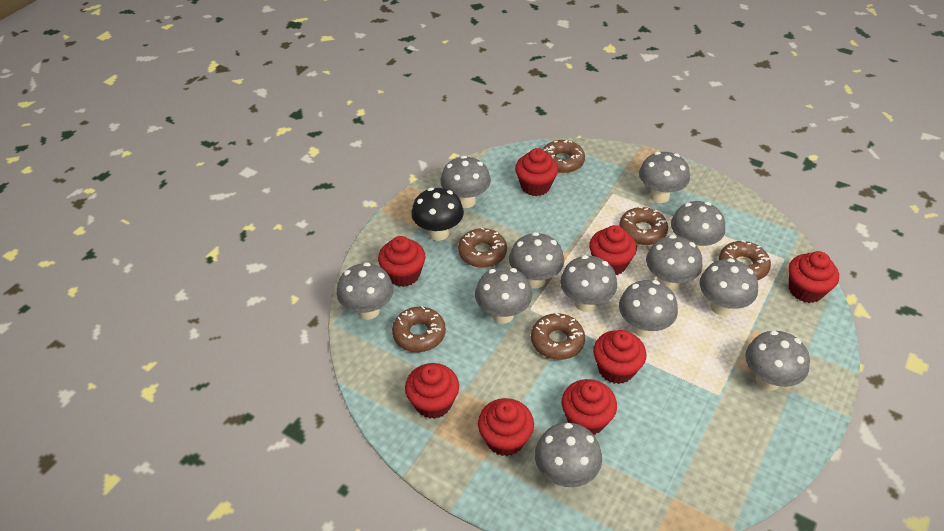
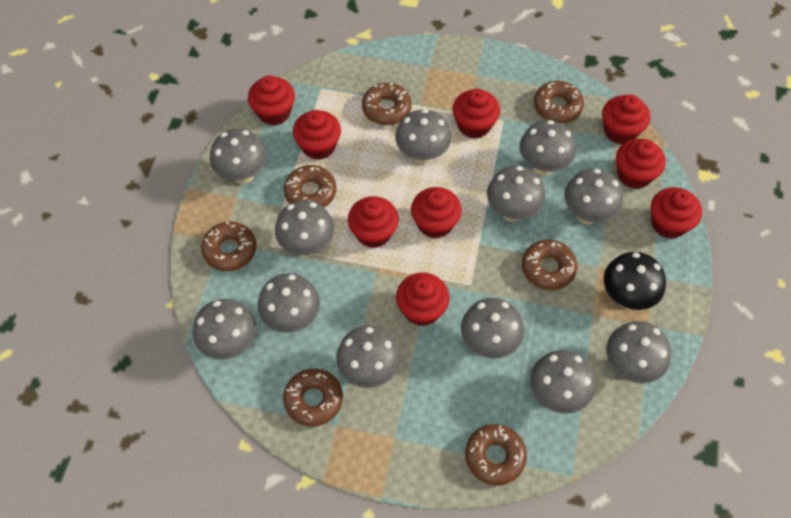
brown donut: 6 -> 7
red cupcake: 8 -> 9

